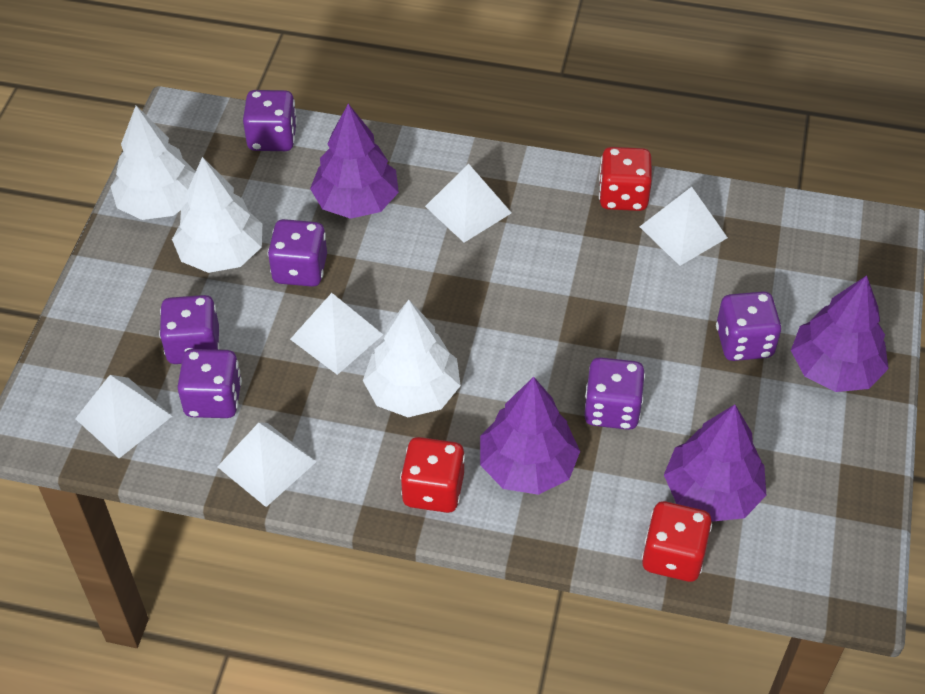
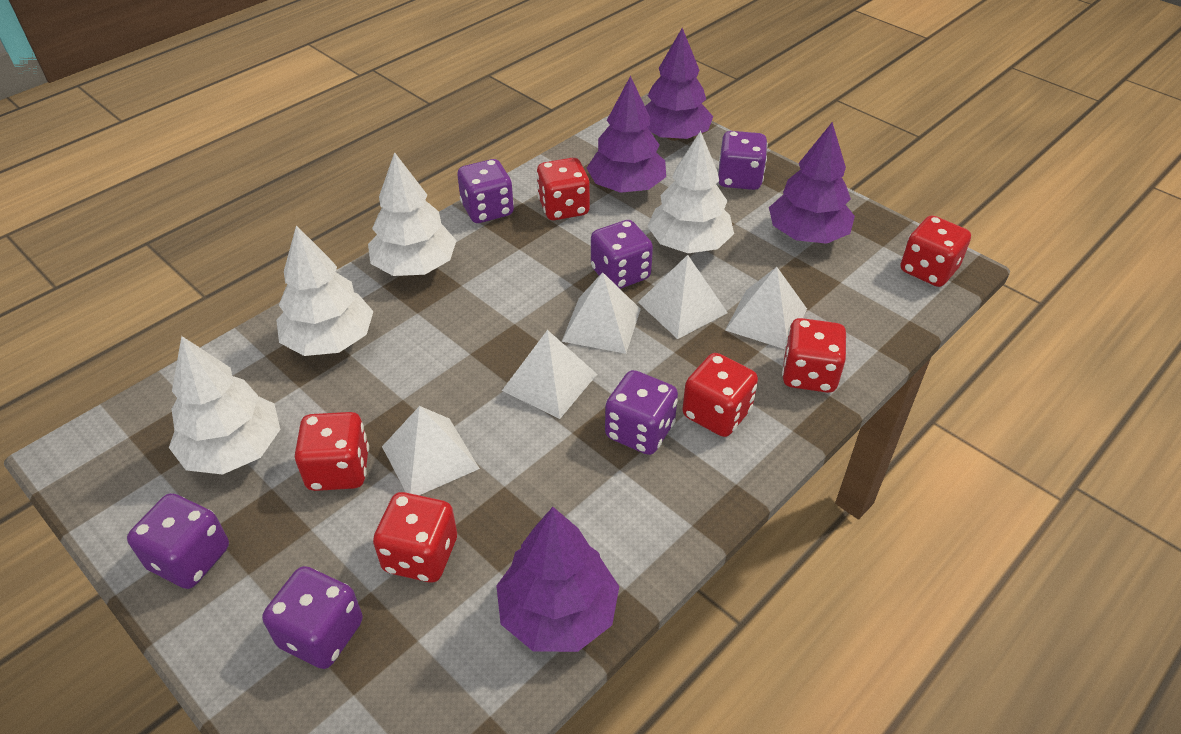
red dice: 3 -> 6
white tree: 3 -> 4

